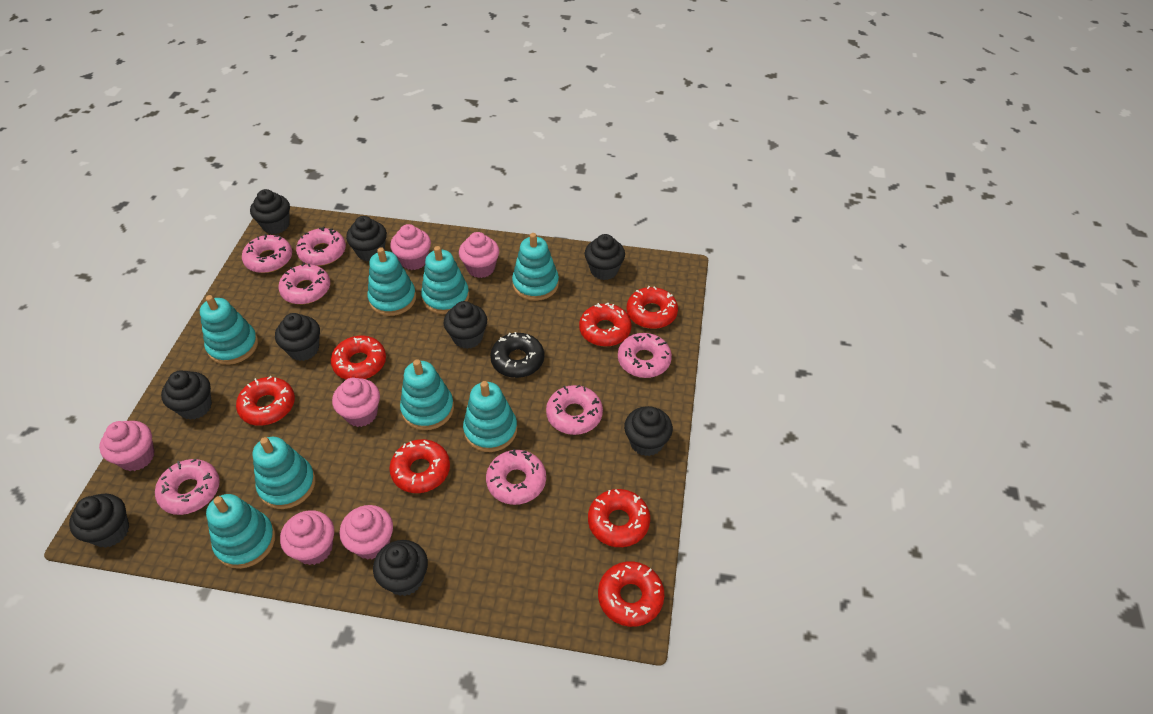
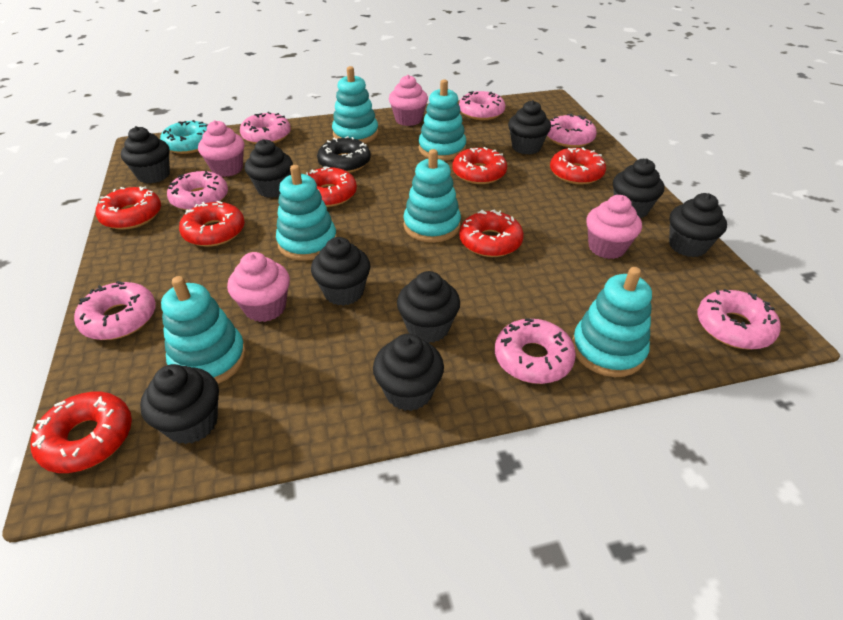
pink cupcake: 6 -> 4
turquoise donut: 0 -> 1
turquoise stacking toy: 8 -> 6

